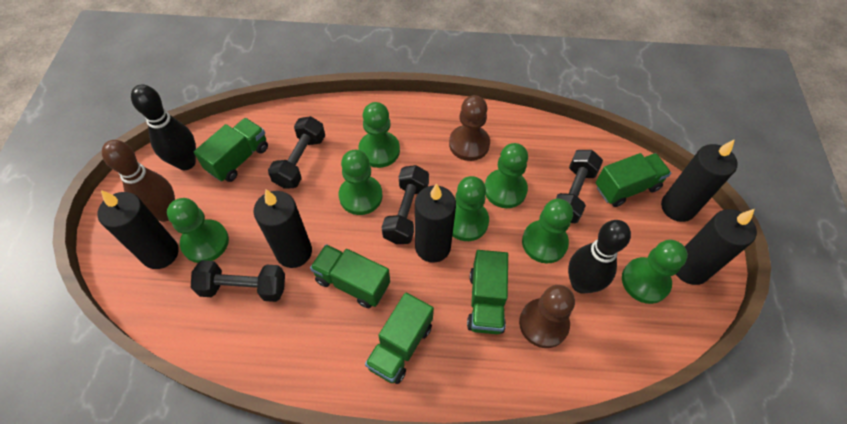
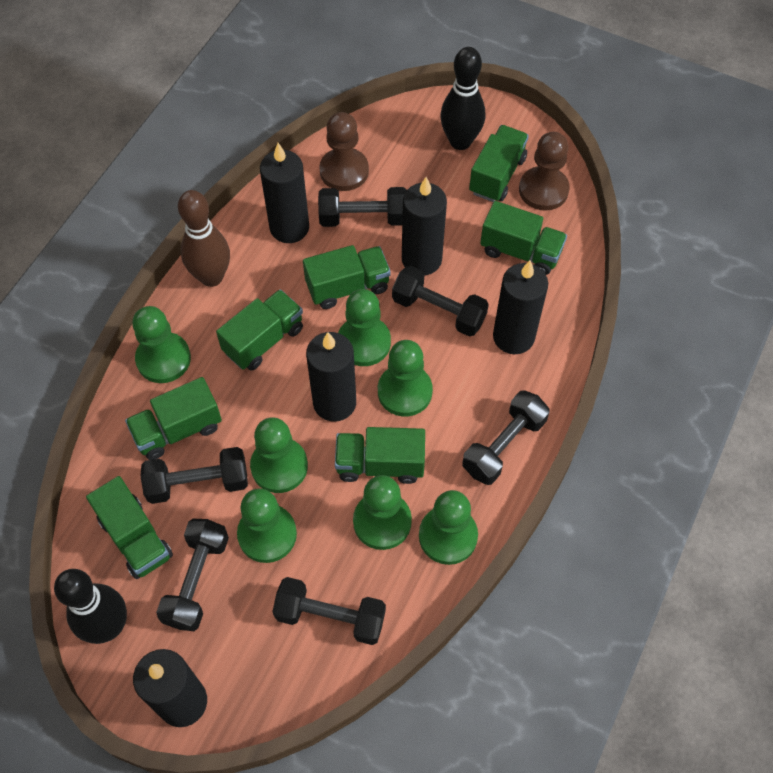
black dumbbell: 4 -> 6
green truck: 5 -> 7

